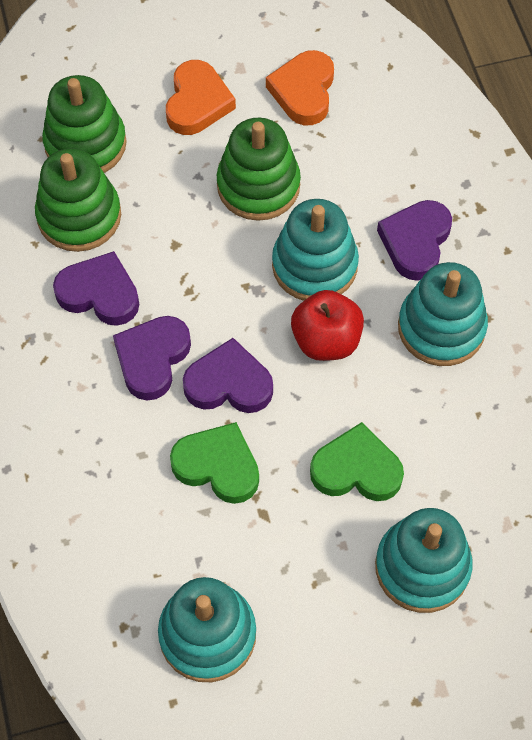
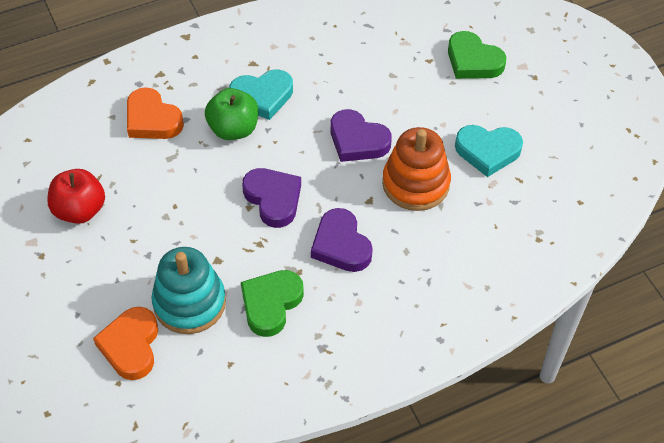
green apple: 0 -> 1
green stacking toy: 3 -> 0
orange stacking toy: 0 -> 1
purple heart: 4 -> 3
turquoise heart: 0 -> 2
turquoise stacking toy: 4 -> 1

